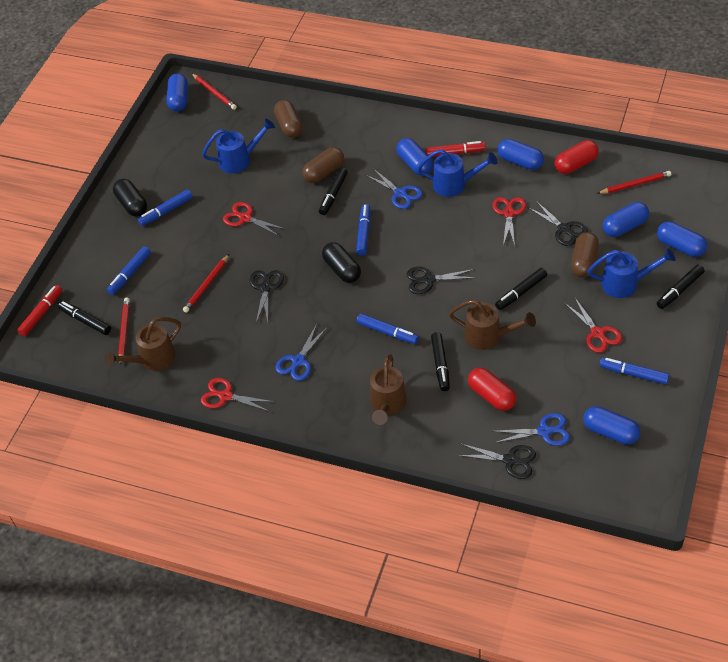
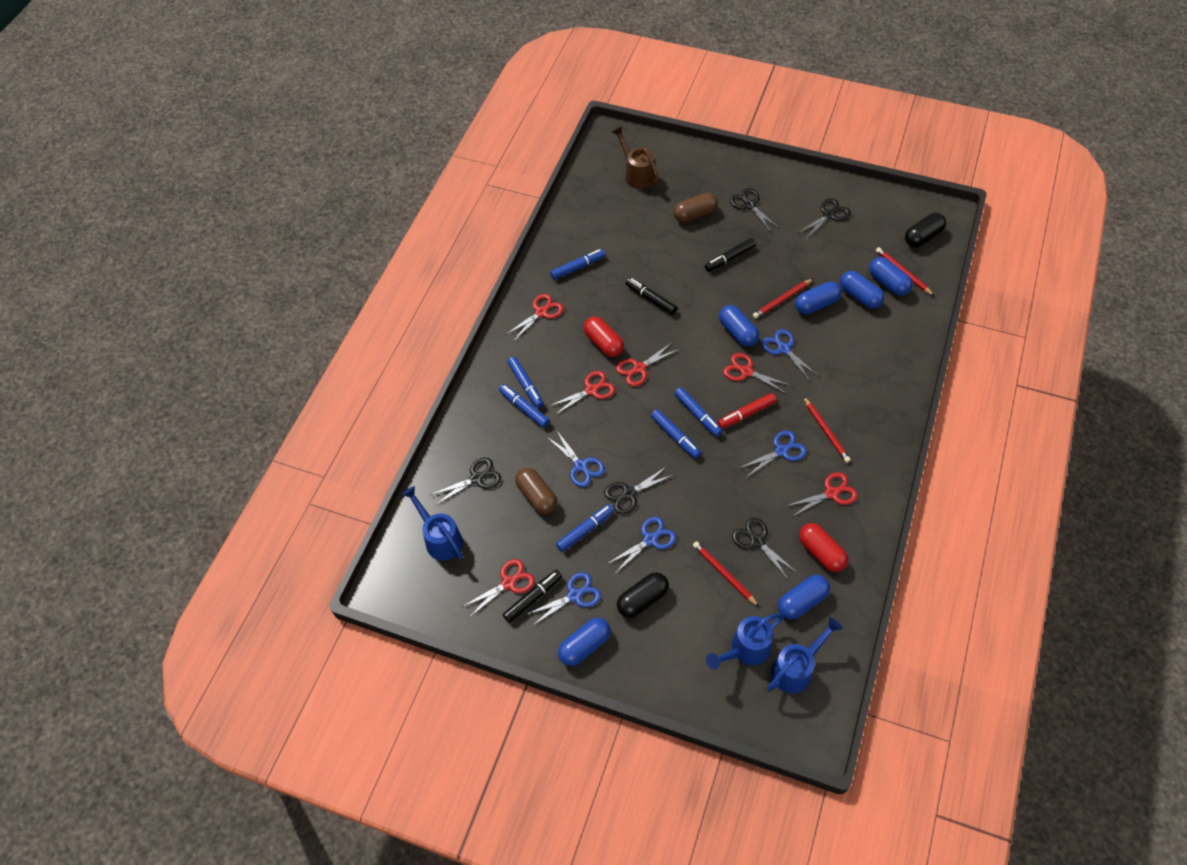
black marker: 5 -> 3
black scissors: 4 -> 5
blue marker: 5 -> 6
blue scissors: 3 -> 5
brown capsule: 3 -> 2
brown watering can: 3 -> 1
red marker: 2 -> 1
red scissors: 4 -> 6

